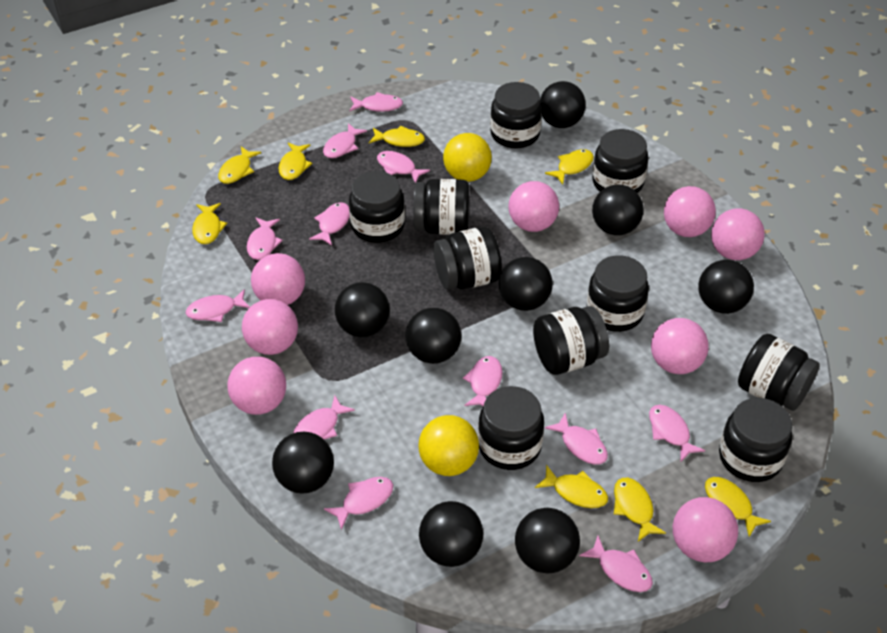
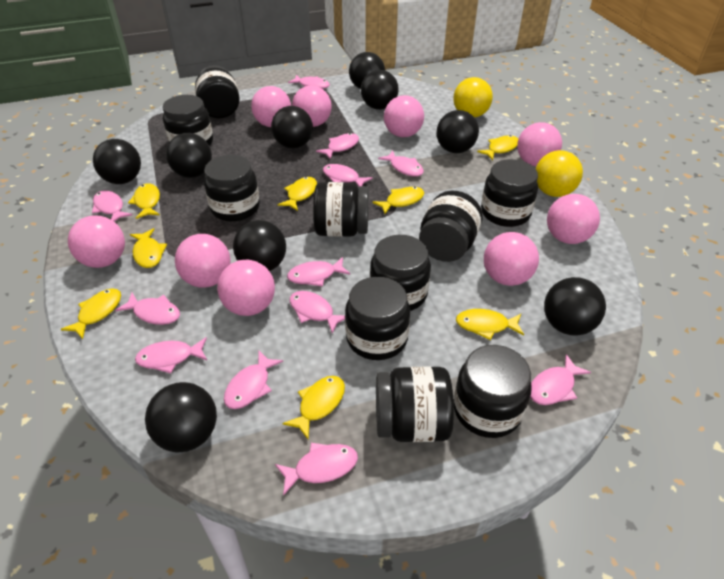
pink ball: 8 -> 9

